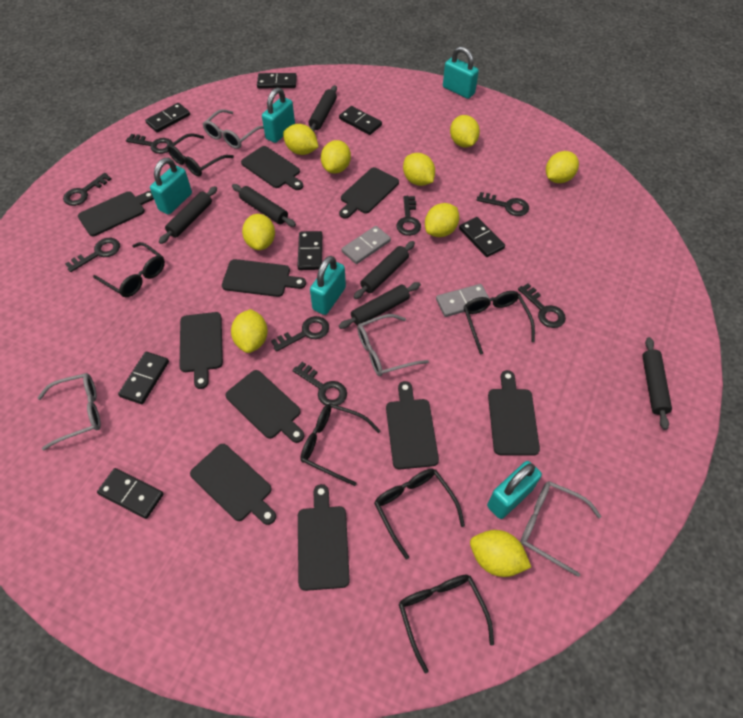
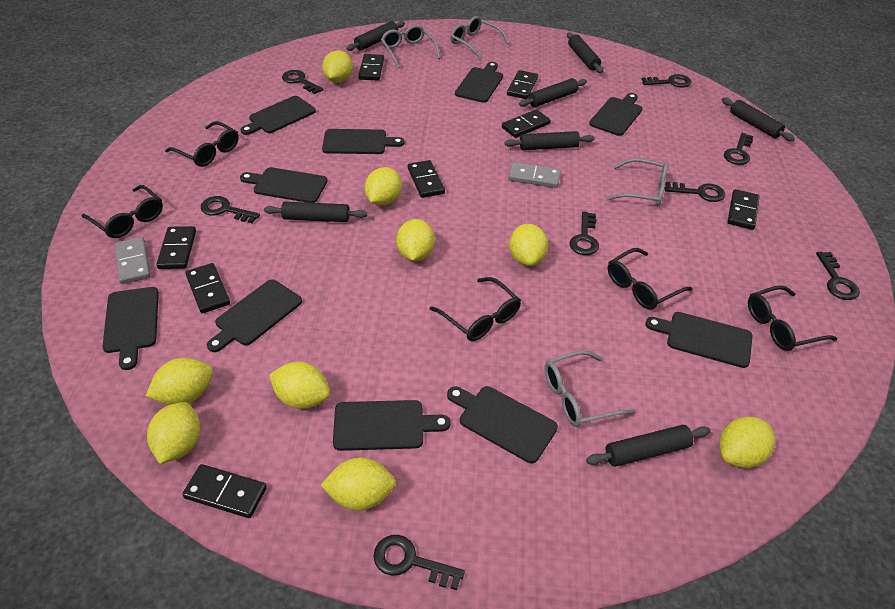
black domino: 7 -> 8
black glasses: 6 -> 5
black rolling pin: 6 -> 7
turquoise padlock: 5 -> 0

